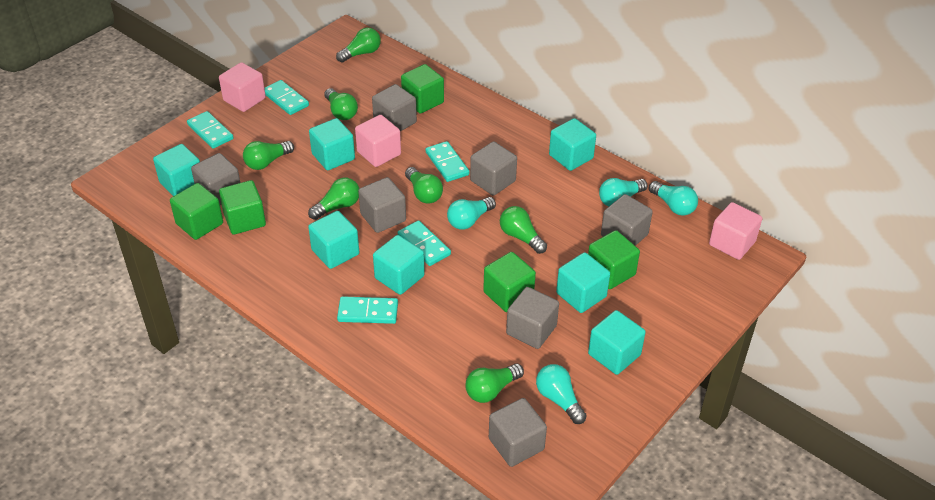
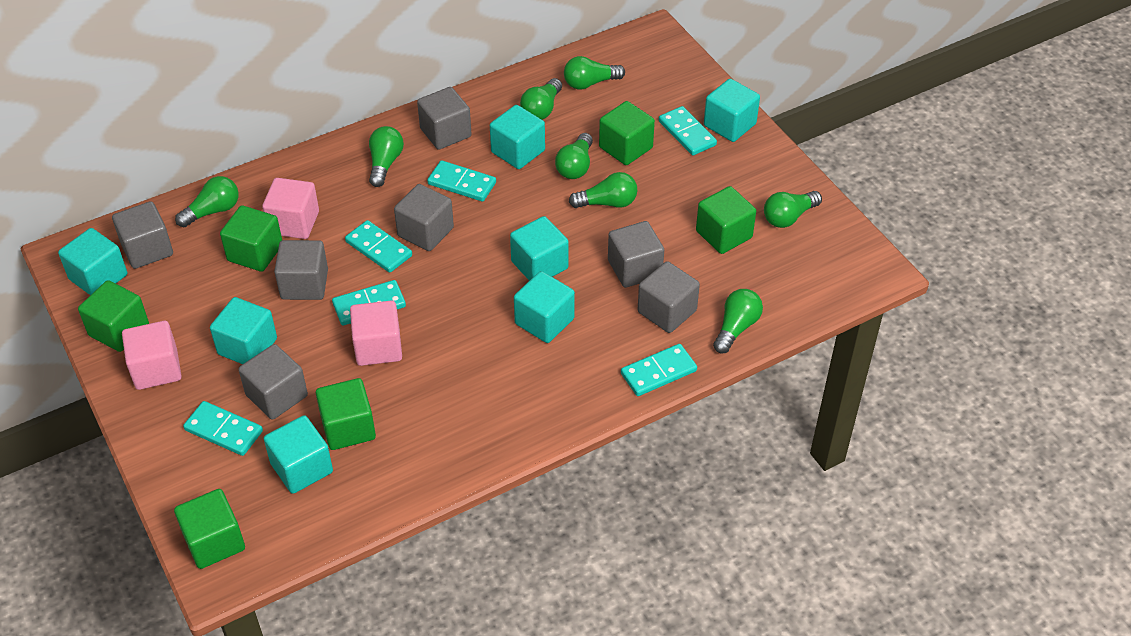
green cube: 5 -> 6
green light bulb: 7 -> 8
turquoise domino: 5 -> 6
turquoise light bulb: 4 -> 0

